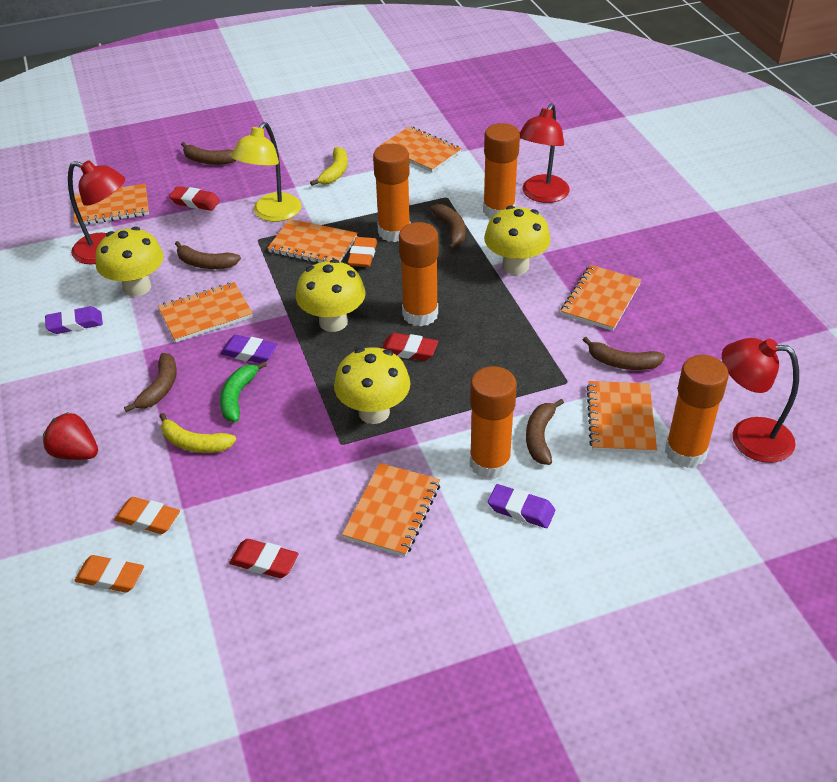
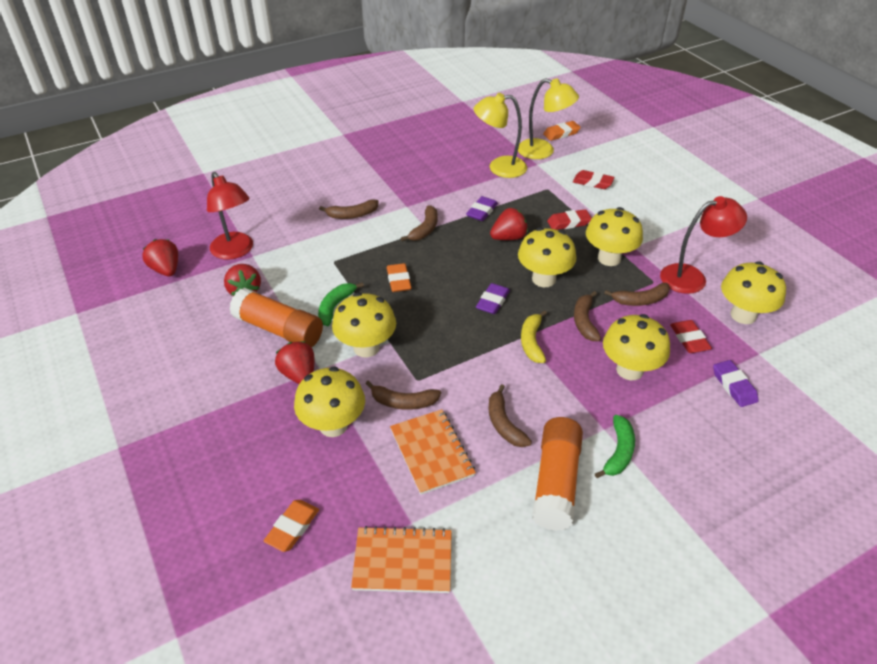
green banana: 1 -> 2
orange glue stick: 5 -> 2
orange notebook: 7 -> 2
red lamp: 3 -> 2
red strawberry: 1 -> 4
yellow banana: 2 -> 1
yellow lamp: 1 -> 2
yellow mushroom: 4 -> 6

